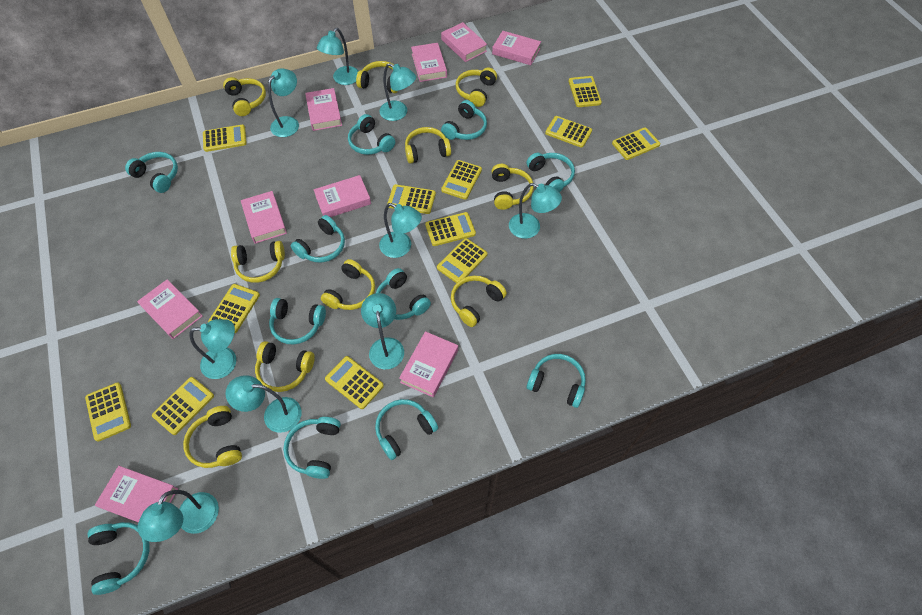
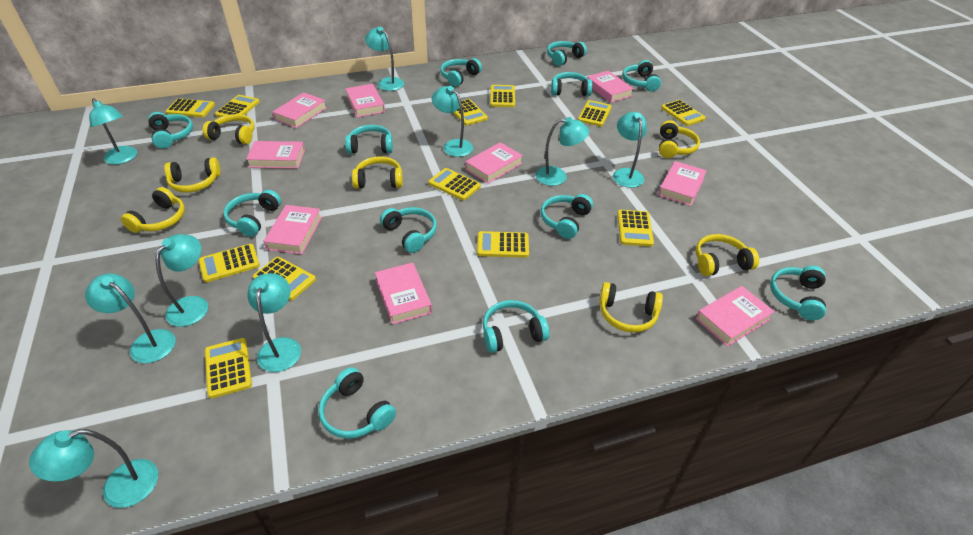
turquoise headphones: 11 -> 12
yellow headphones: 10 -> 7

